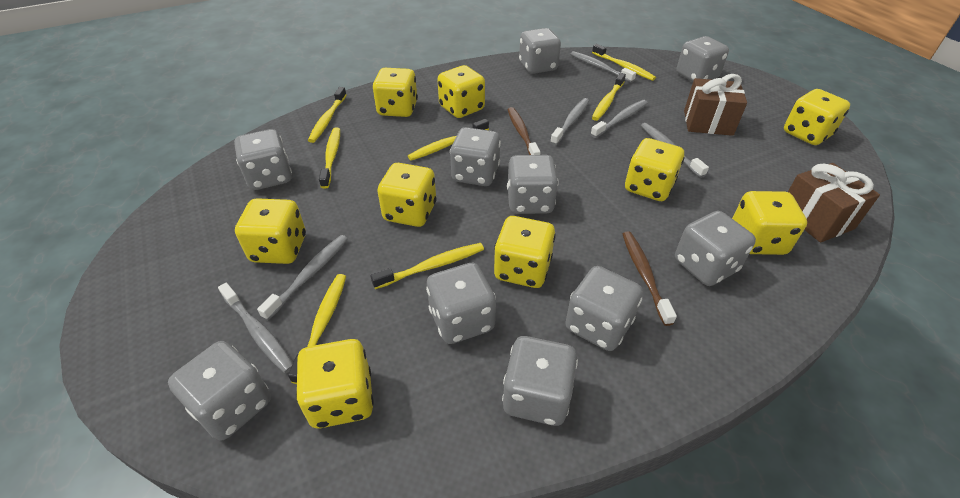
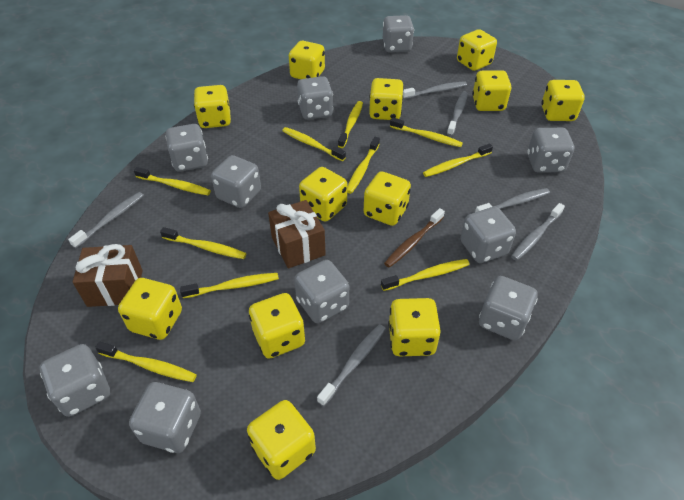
brown toothbrush: 2 -> 1
yellow dice: 9 -> 12
yellow toothbrush: 7 -> 10

